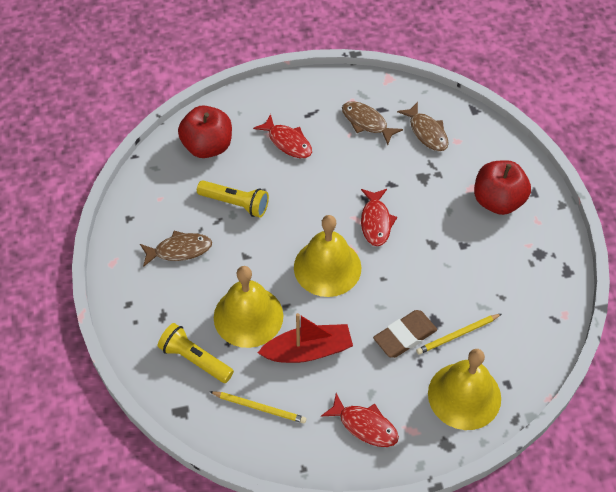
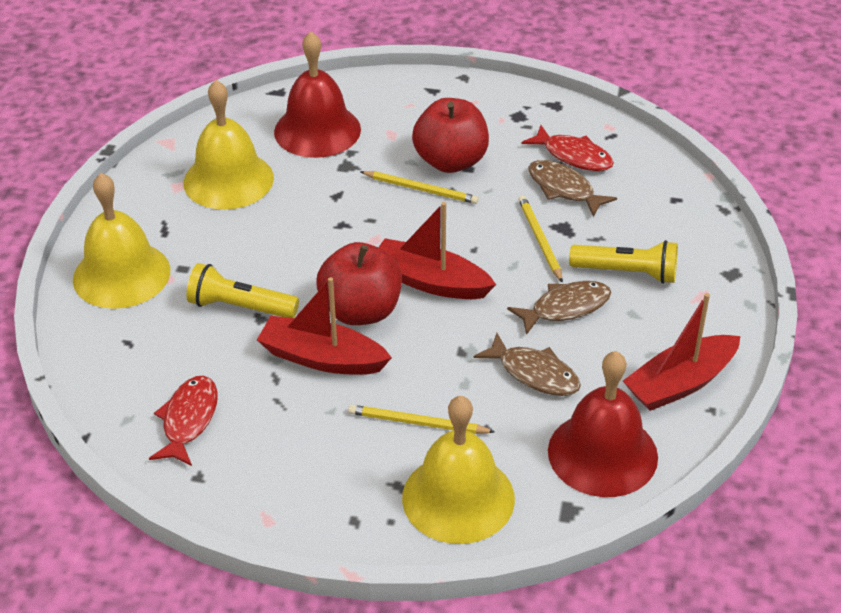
brown eraser: 1 -> 0
red bell: 0 -> 2
red boat: 1 -> 3
red fish: 3 -> 2
yellow pencil: 2 -> 3

